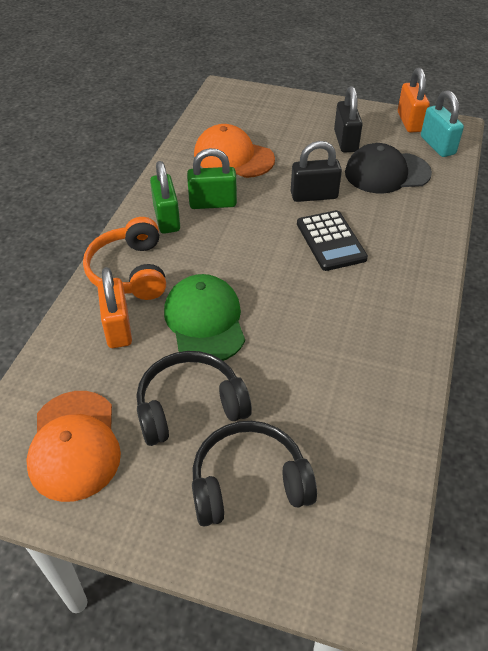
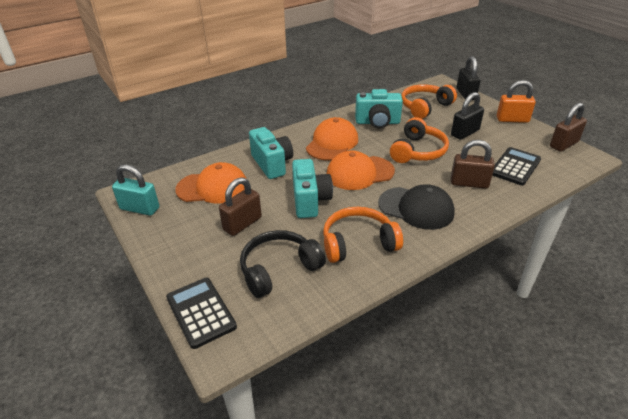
black calculator: 1 -> 2
black headphones: 2 -> 1
brown padlock: 0 -> 3
green cap: 1 -> 0
green padlock: 2 -> 0
orange cap: 2 -> 3
orange headphones: 1 -> 3
orange padlock: 2 -> 1
turquoise camera: 0 -> 3

